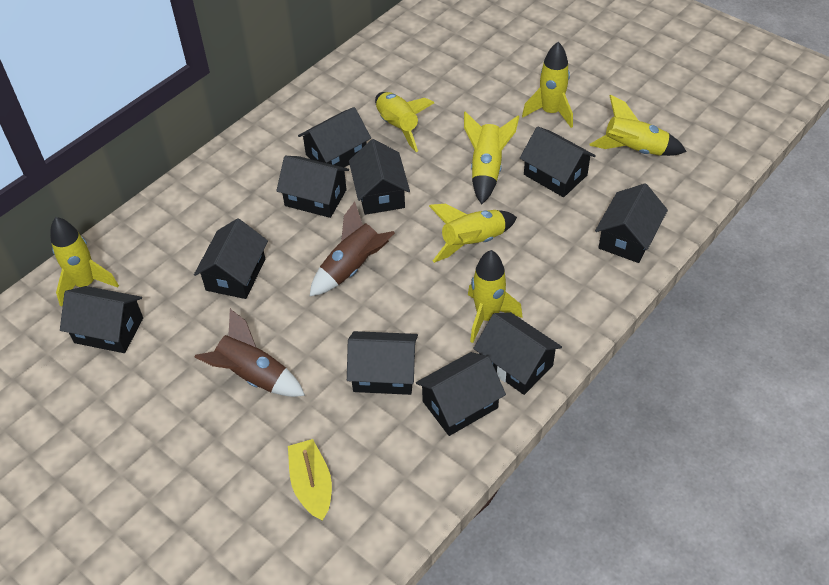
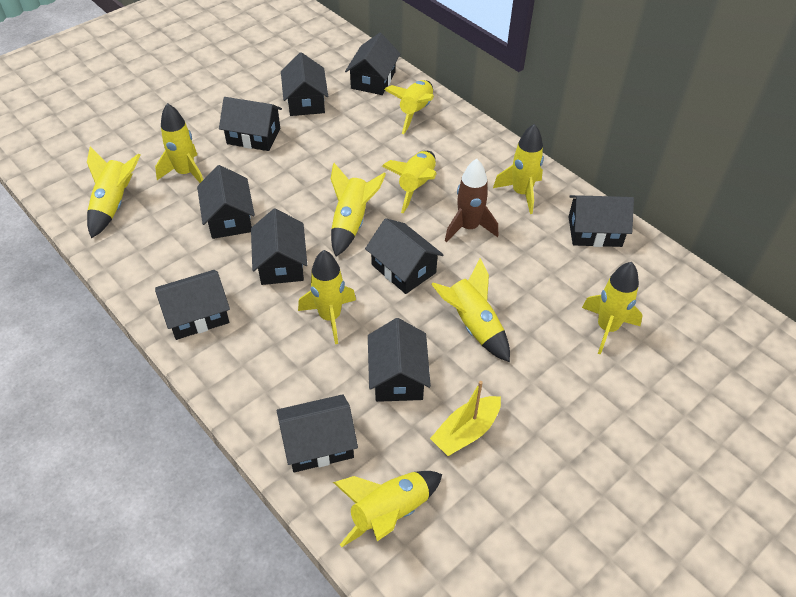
brown rocket: 2 -> 1
yellow rocket: 7 -> 10

